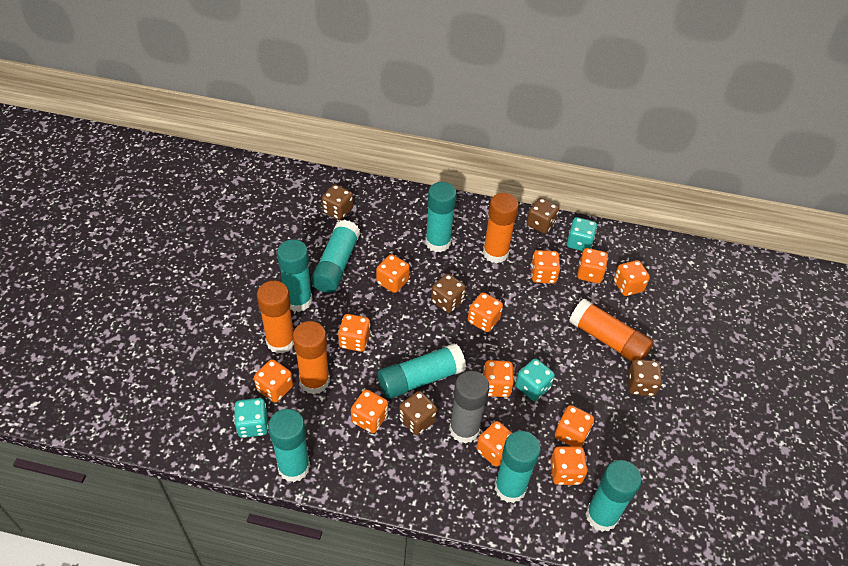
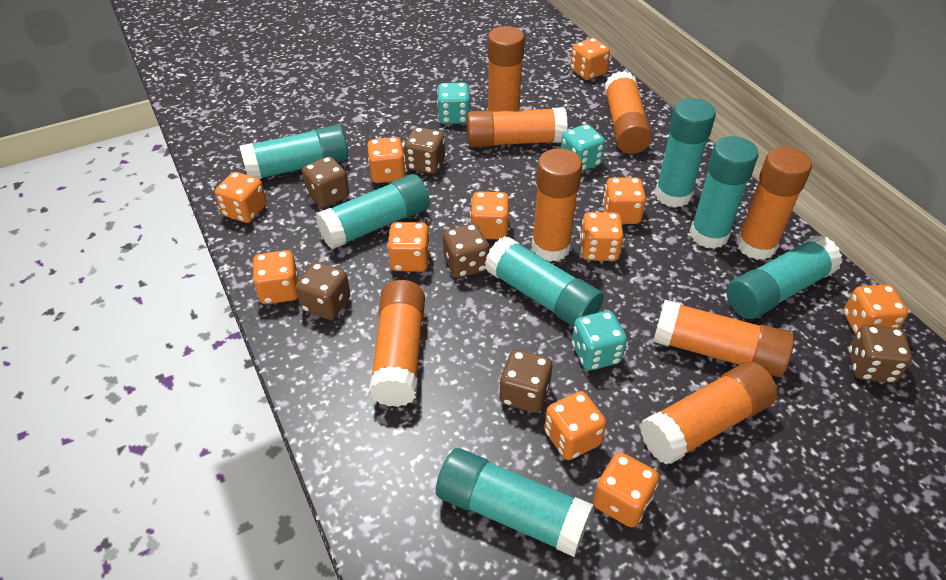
brown dice: 5 -> 6
grey glue stick: 1 -> 0
orange dice: 12 -> 11
orange glue stick: 4 -> 8

